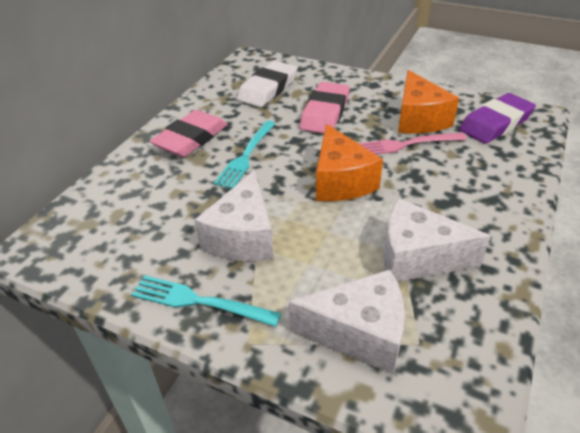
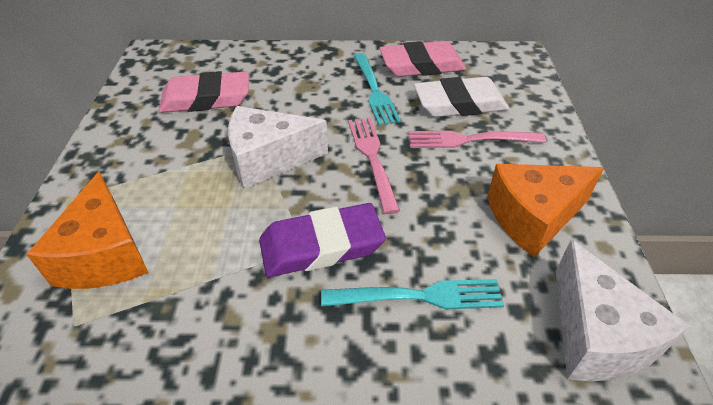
pink fork: 1 -> 2
white cheese: 3 -> 2

